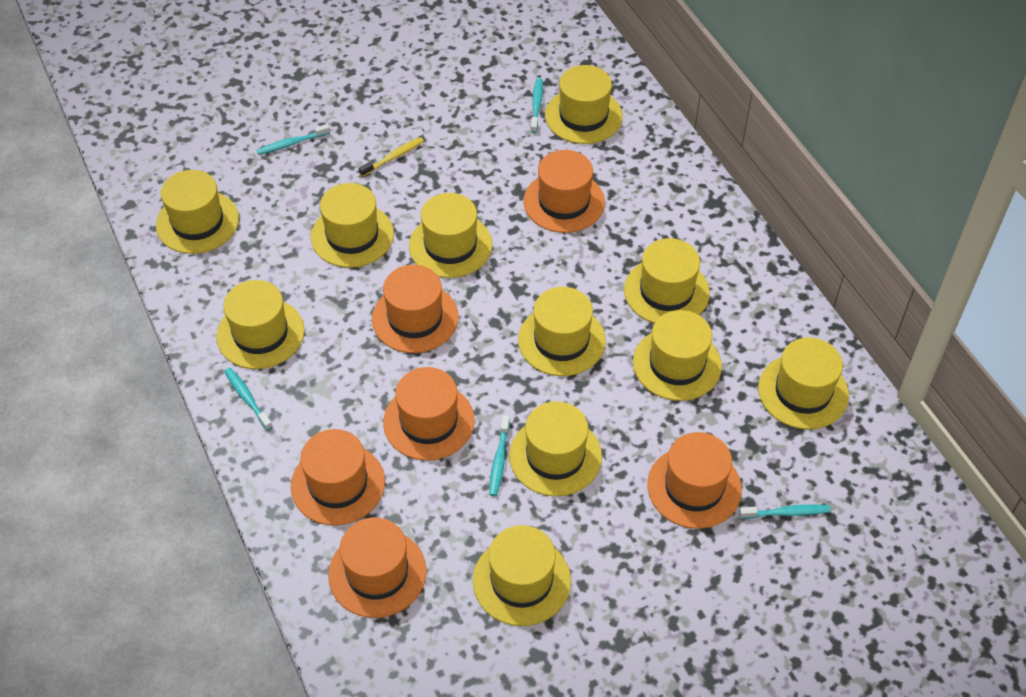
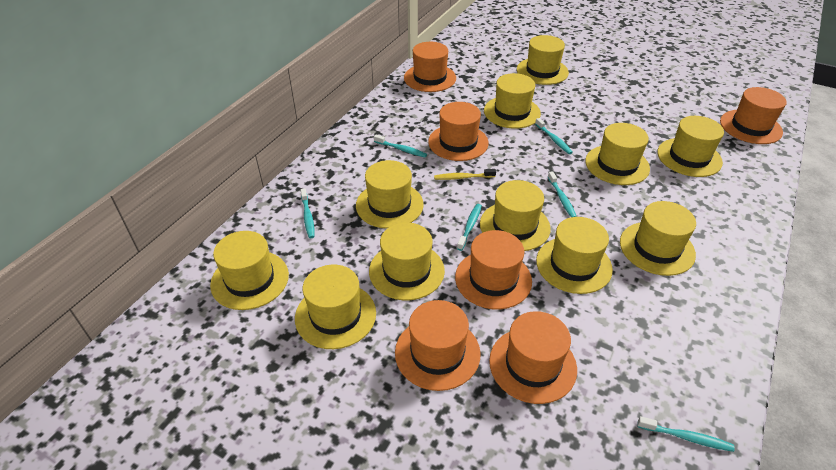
turquoise toothbrush: 5 -> 6

